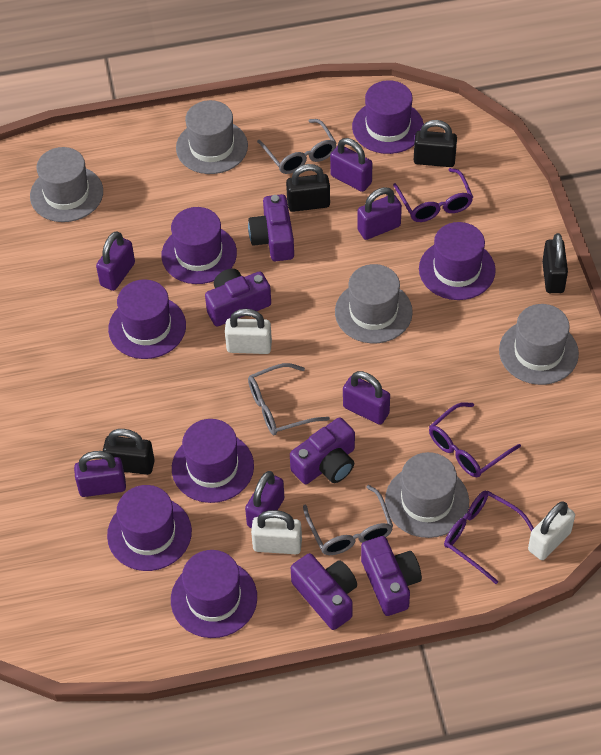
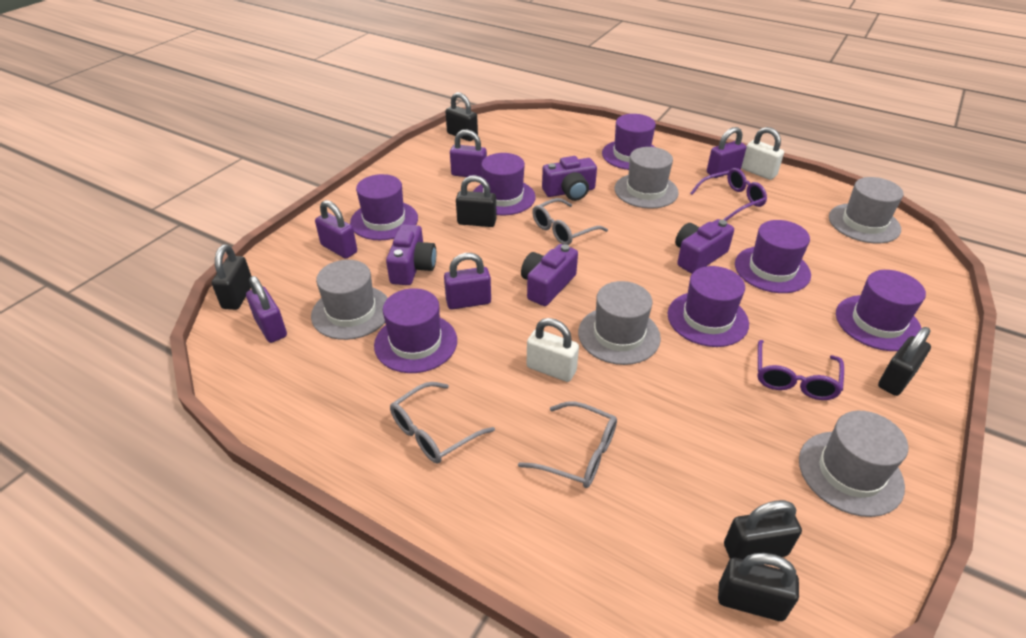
black padlock: 4 -> 6
purple camera: 5 -> 4
purple glasses: 3 -> 2
purple padlock: 6 -> 5
white padlock: 3 -> 2

